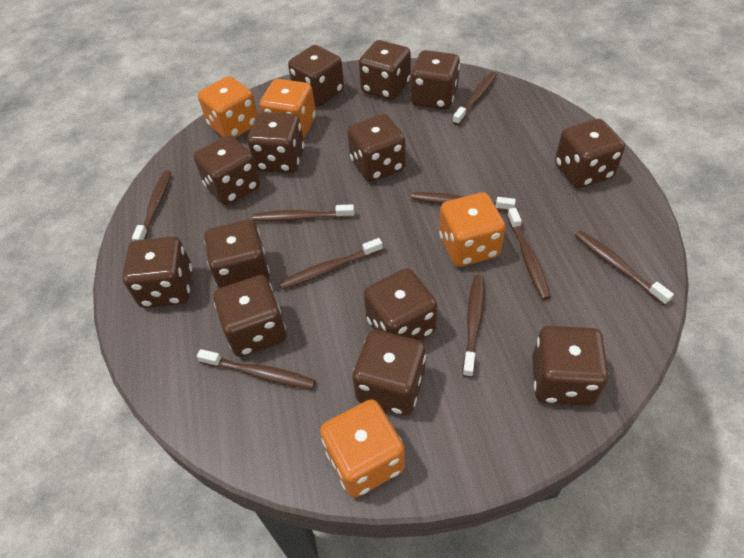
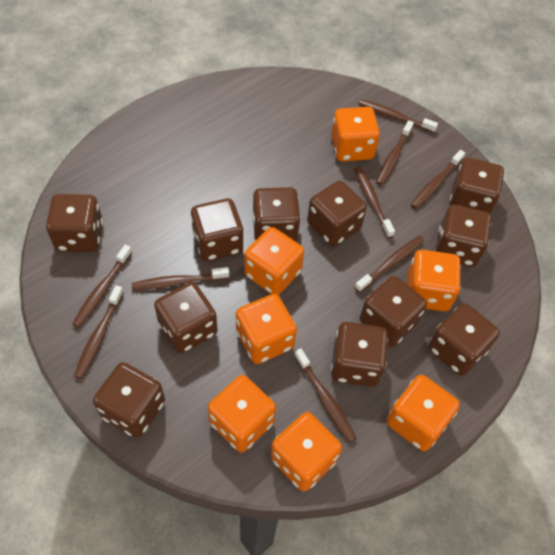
brown dice: 13 -> 11
orange dice: 4 -> 7

